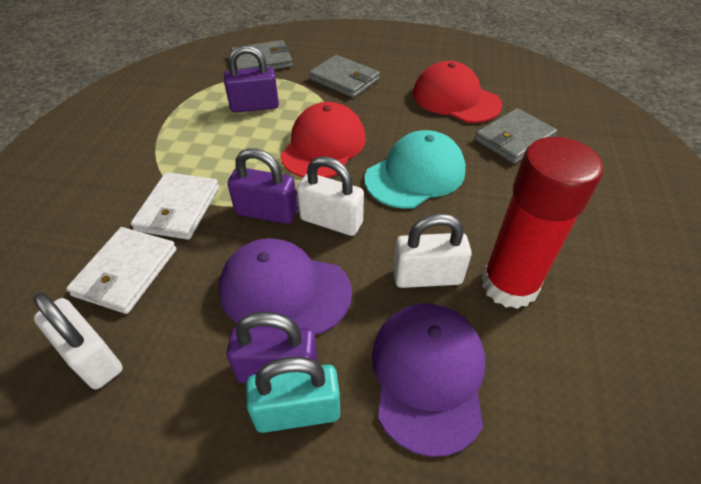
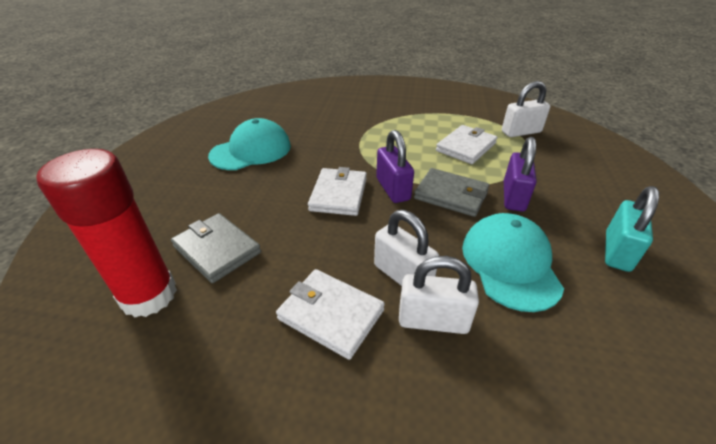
grey wallet: 3 -> 2
purple cap: 2 -> 0
purple padlock: 3 -> 2
red cap: 2 -> 0
turquoise cap: 1 -> 2
white wallet: 2 -> 3

